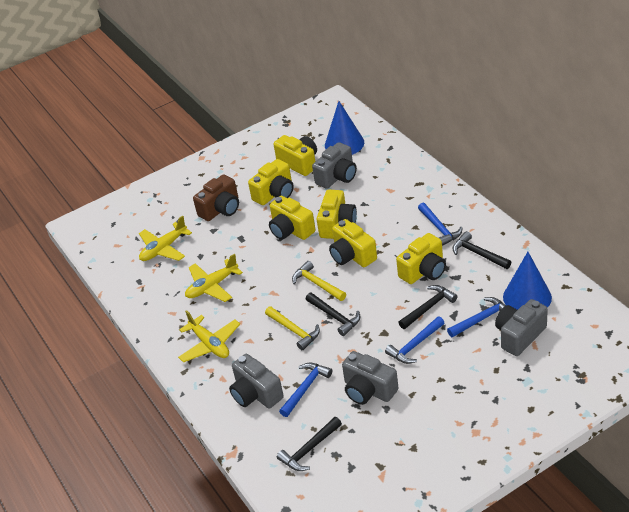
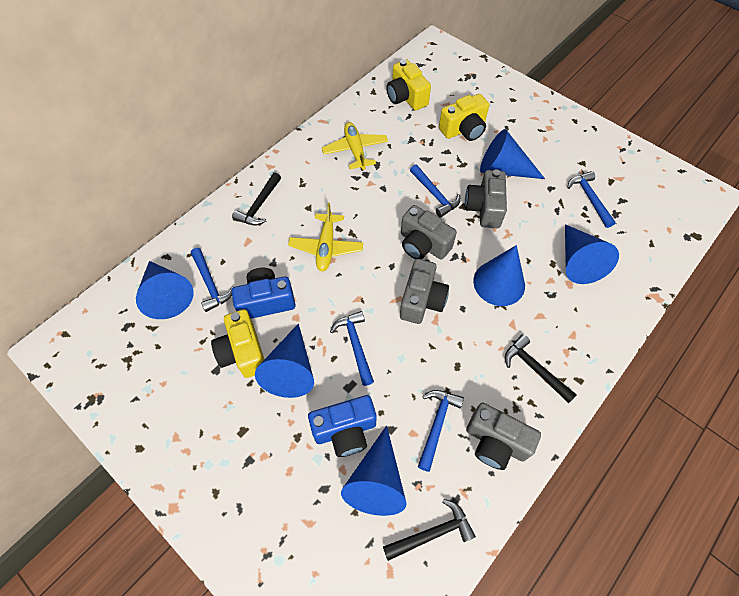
black hammer: 4 -> 3
blue camera: 0 -> 2
blue cone: 2 -> 6
blue hammer: 4 -> 5
brown camera: 1 -> 0
yellow camera: 6 -> 3
yellow hammer: 2 -> 0
yellow plane: 3 -> 2

